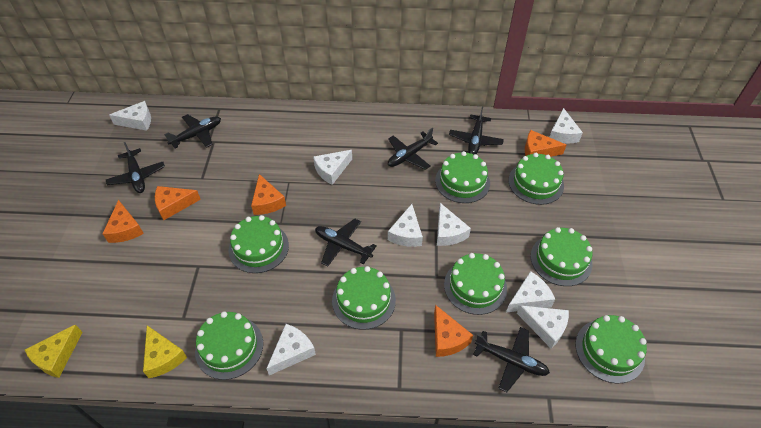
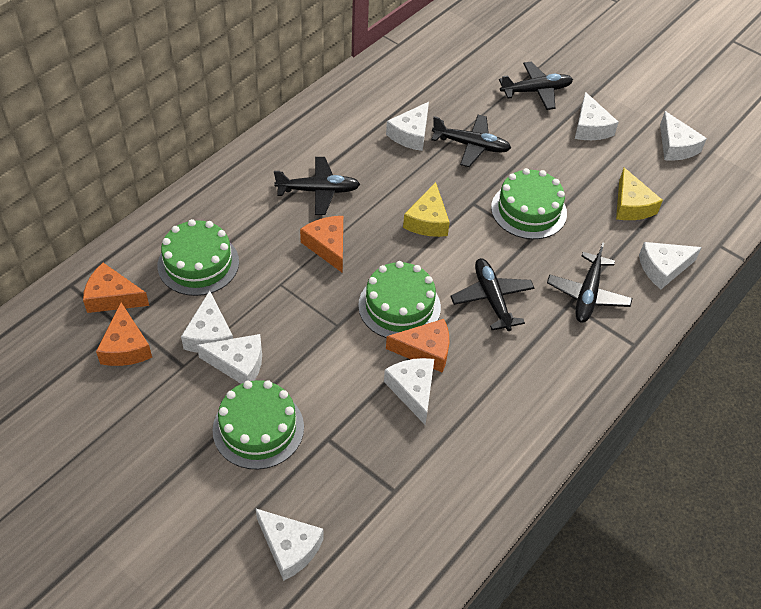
black plane: 6 -> 5
green cake: 8 -> 4
orange cheese: 5 -> 4

